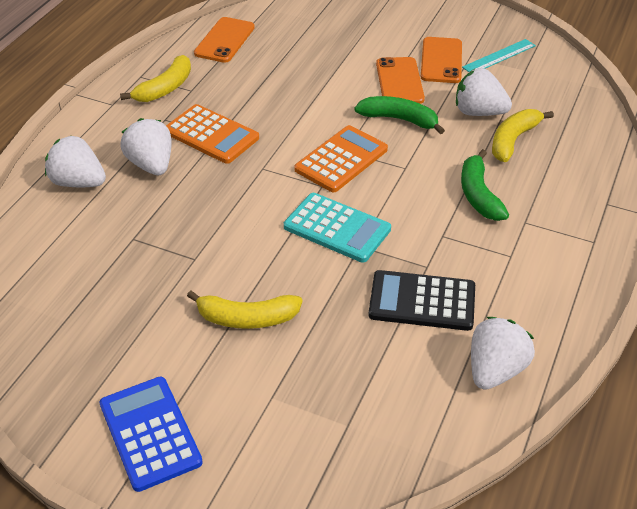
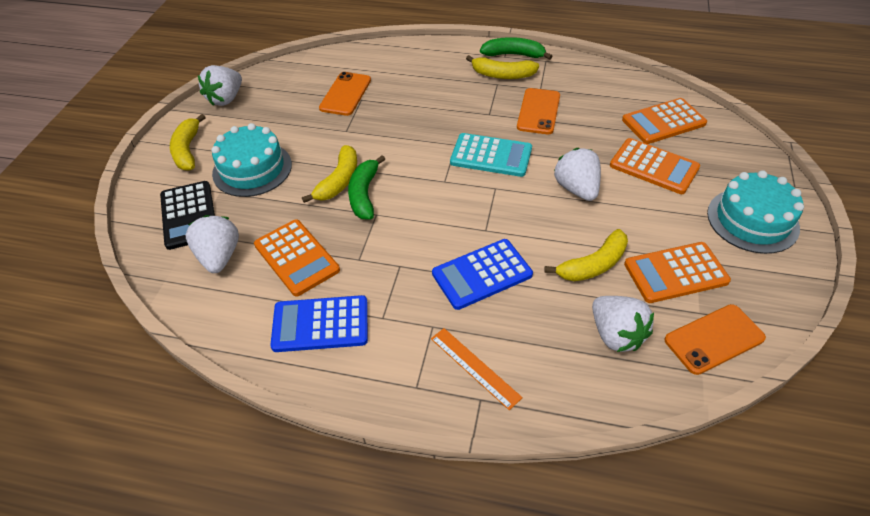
blue calculator: 1 -> 2
orange calculator: 2 -> 4
orange ruler: 0 -> 1
turquoise cake: 0 -> 2
turquoise ruler: 1 -> 0
yellow banana: 3 -> 4

